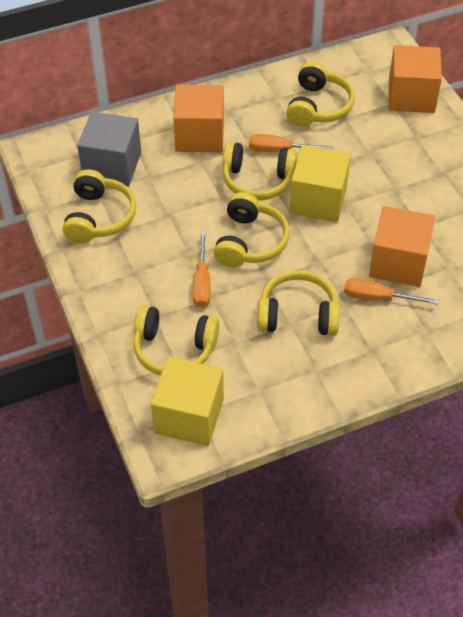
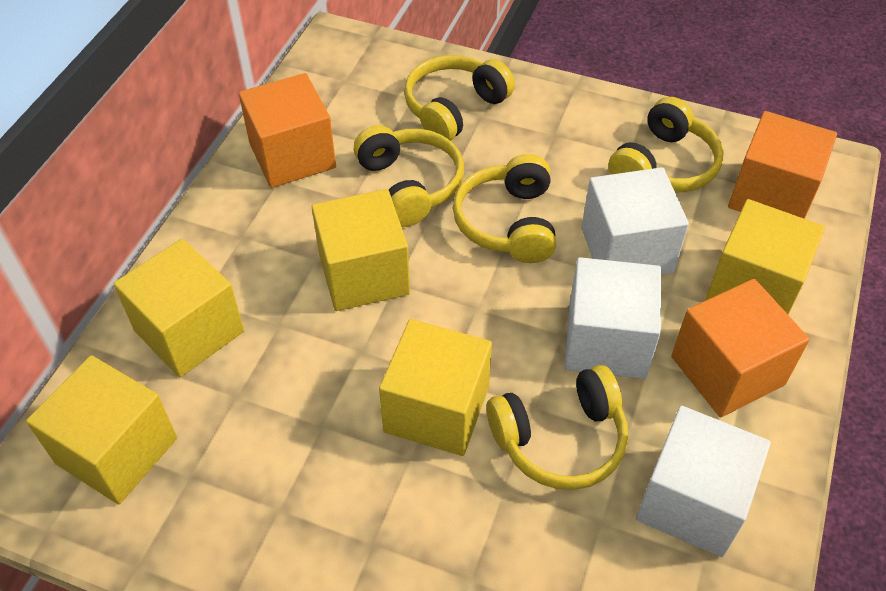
grey cube: 1 -> 0
orange screwdriver: 3 -> 0
white cube: 0 -> 3
yellow cube: 2 -> 5
yellow headphones: 6 -> 5

